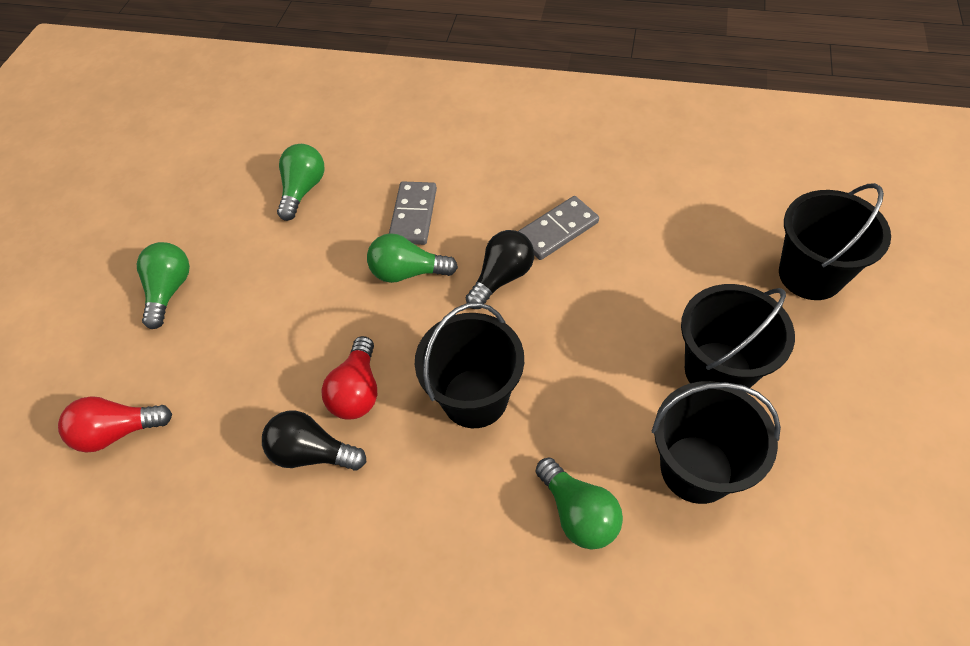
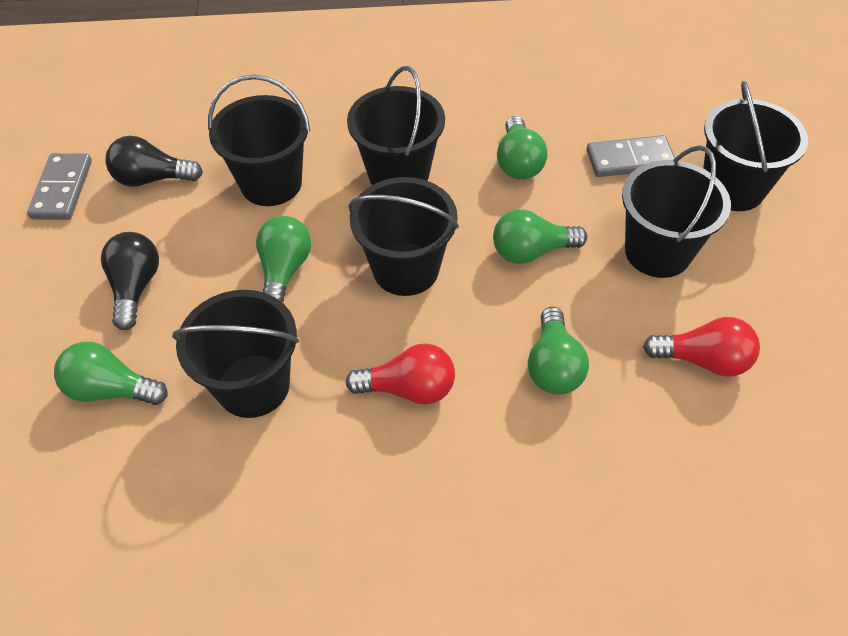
black bucket: 4 -> 6
green light bulb: 4 -> 5

